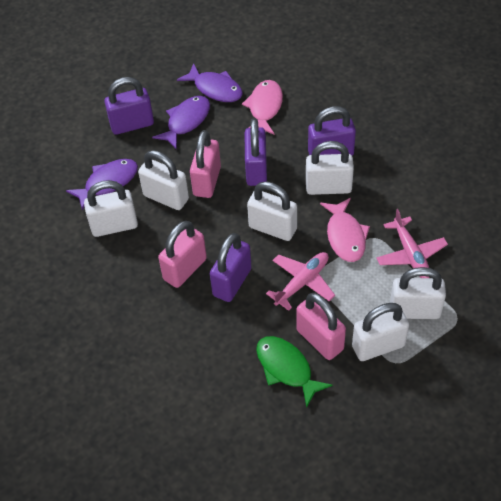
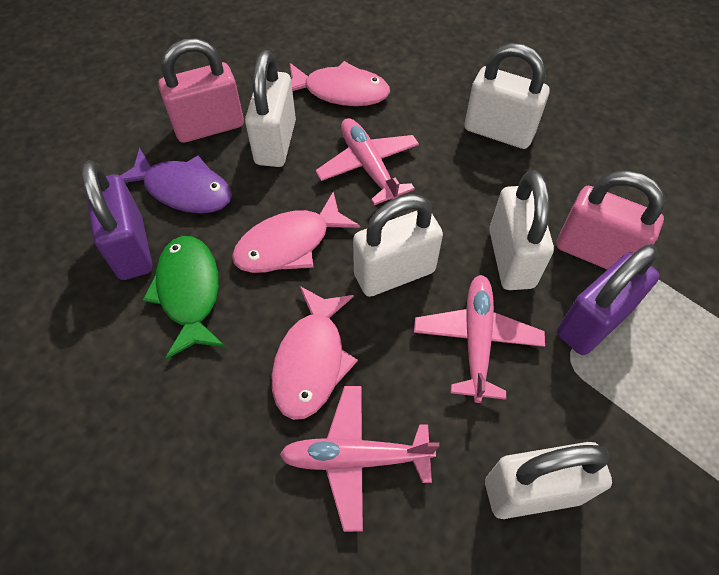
pink fish: 2 -> 3
pink padlock: 3 -> 2
pink plane: 2 -> 3
purple fish: 3 -> 1
purple padlock: 4 -> 2
white padlock: 6 -> 5

